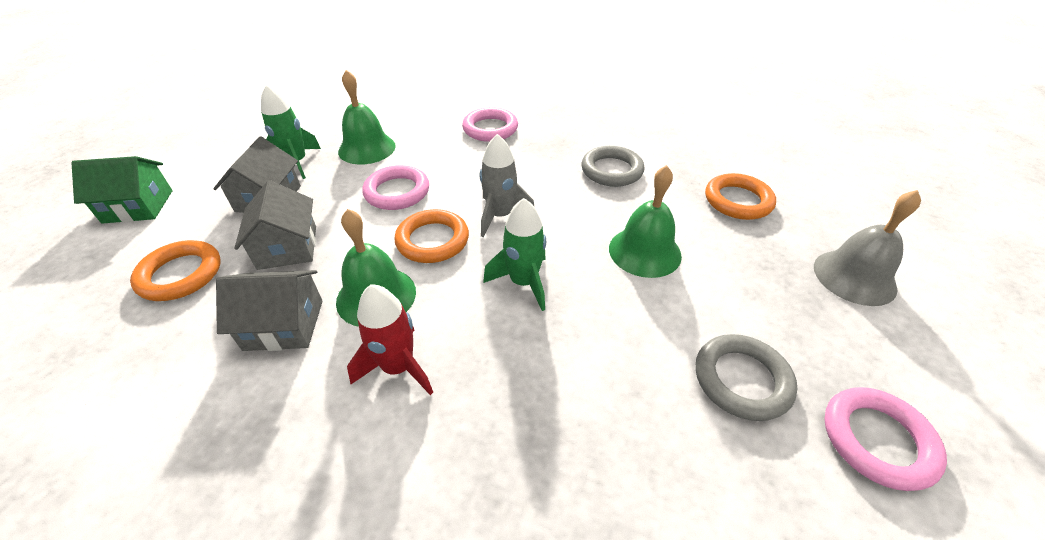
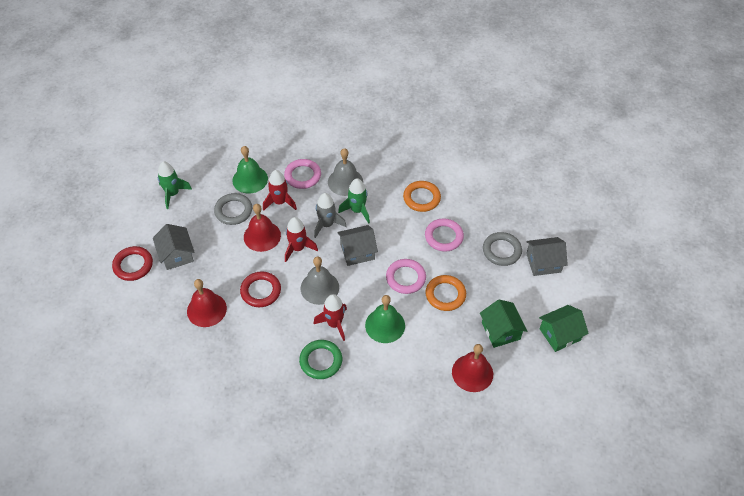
green bell: 3 -> 2
green house: 1 -> 2
green ring: 0 -> 1
grey bell: 1 -> 2
orange ring: 3 -> 2
red bell: 0 -> 3
red ring: 0 -> 2
red rocket: 1 -> 3

